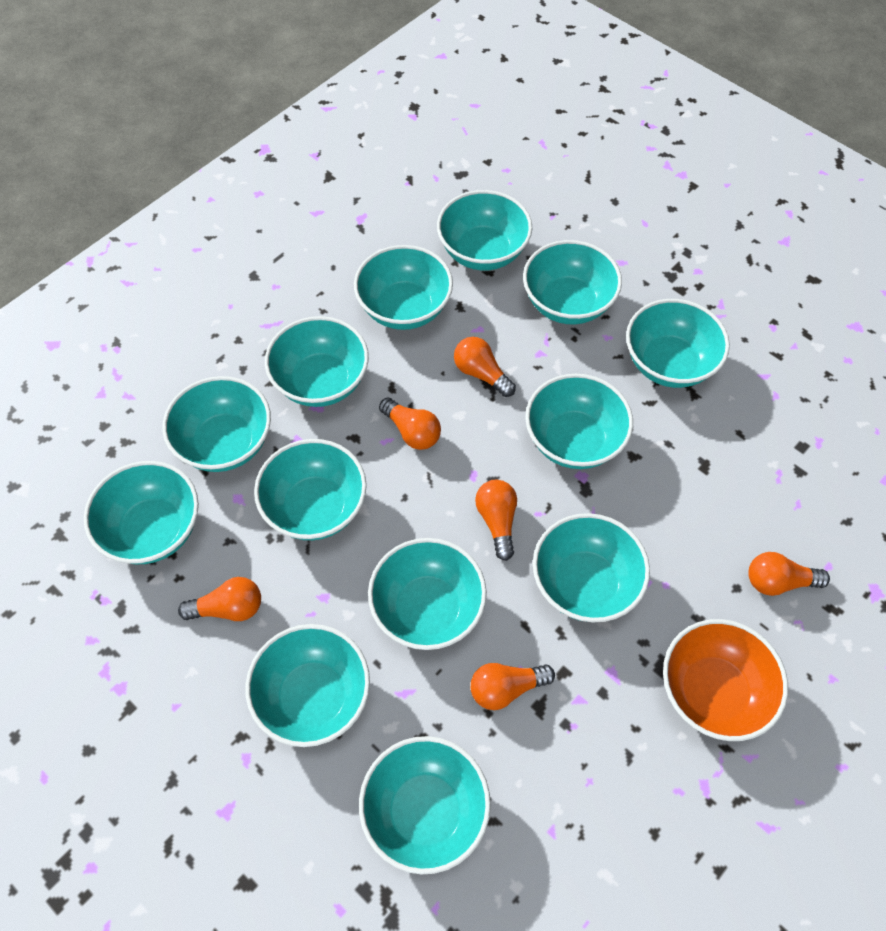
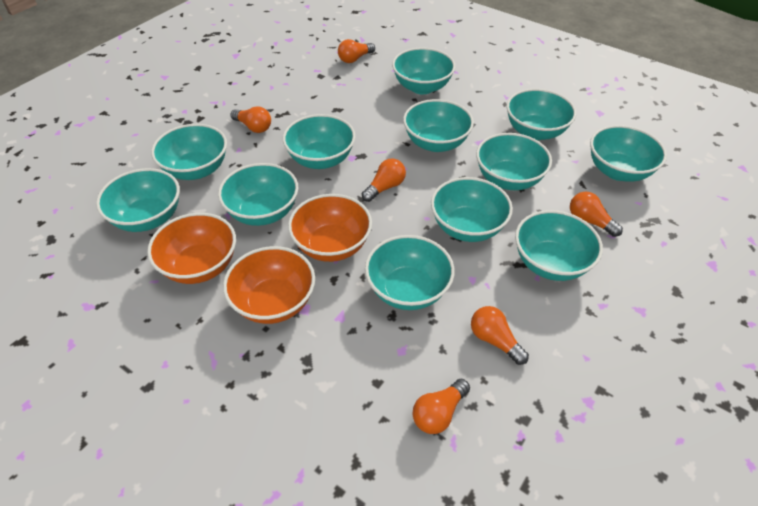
orange bowl: 1 -> 3
turquoise bowl: 13 -> 12

